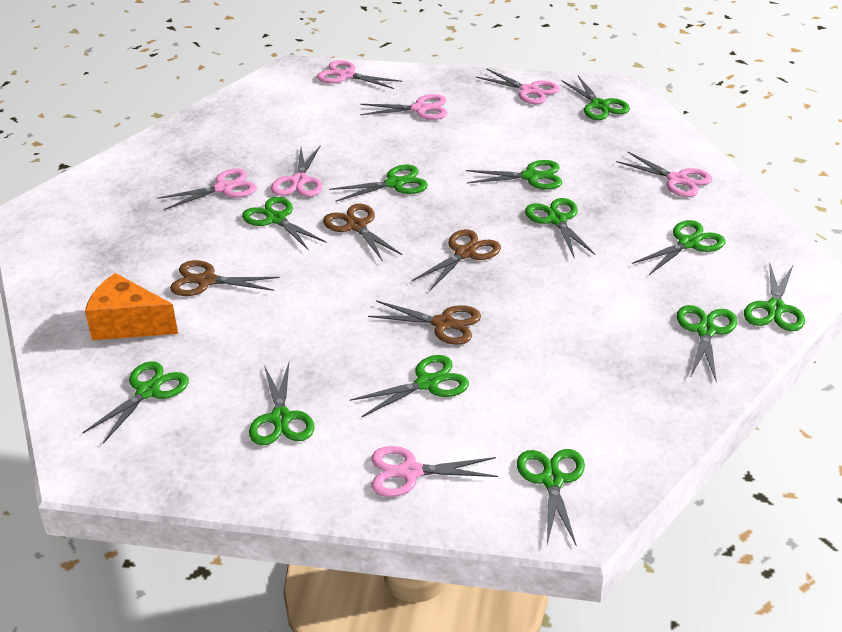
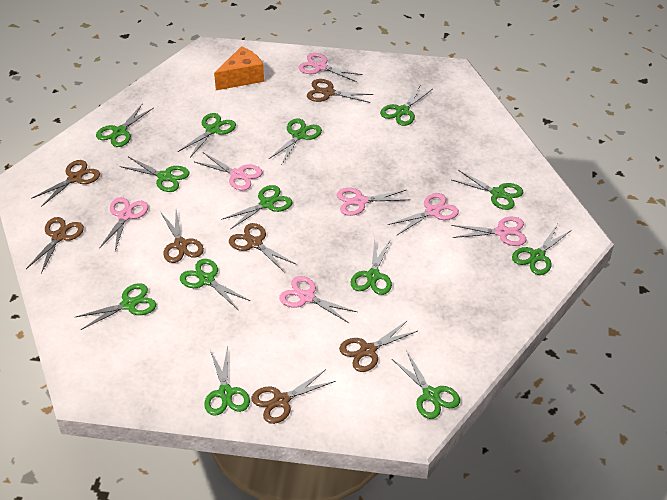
brown scissors: 4 -> 7
green scissors: 12 -> 13

